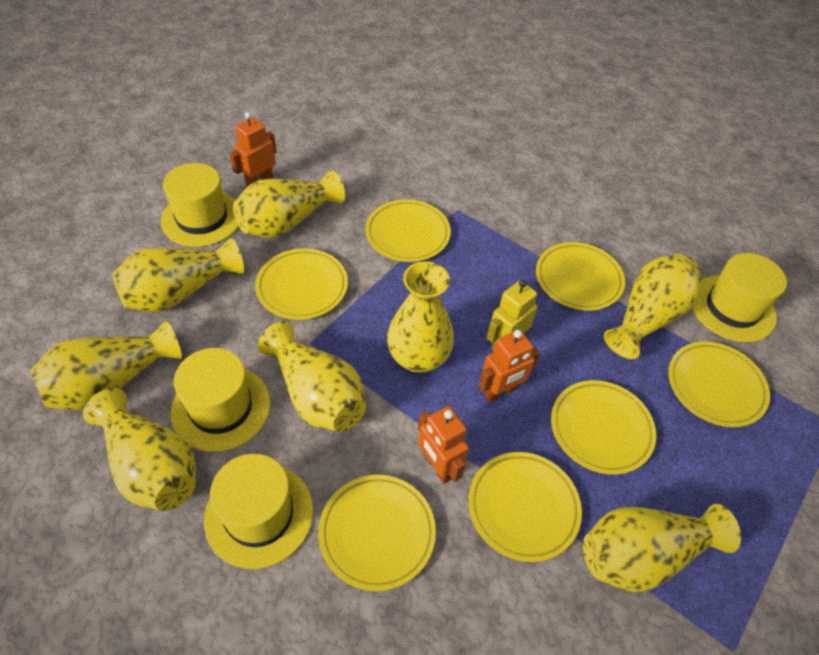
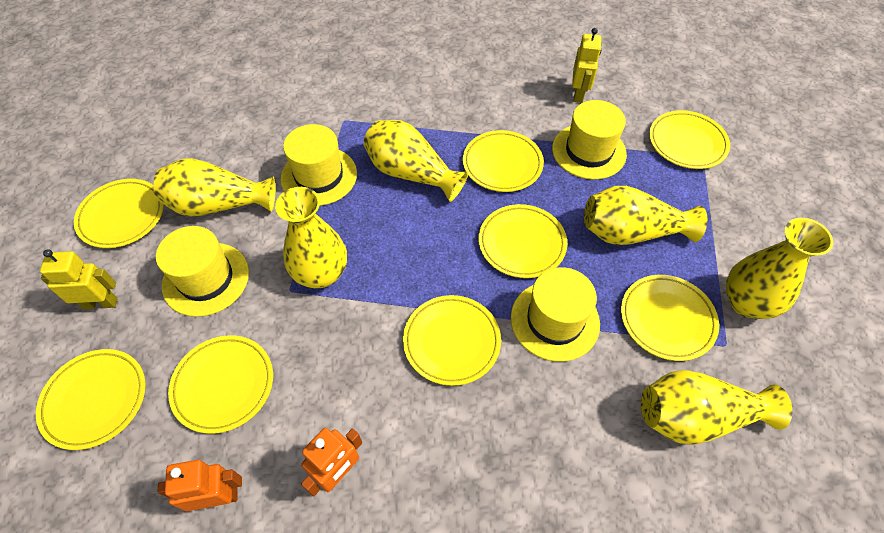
orange robot: 3 -> 2
yellow plate: 7 -> 8
yellow robot: 1 -> 2
yellow vase: 8 -> 6

